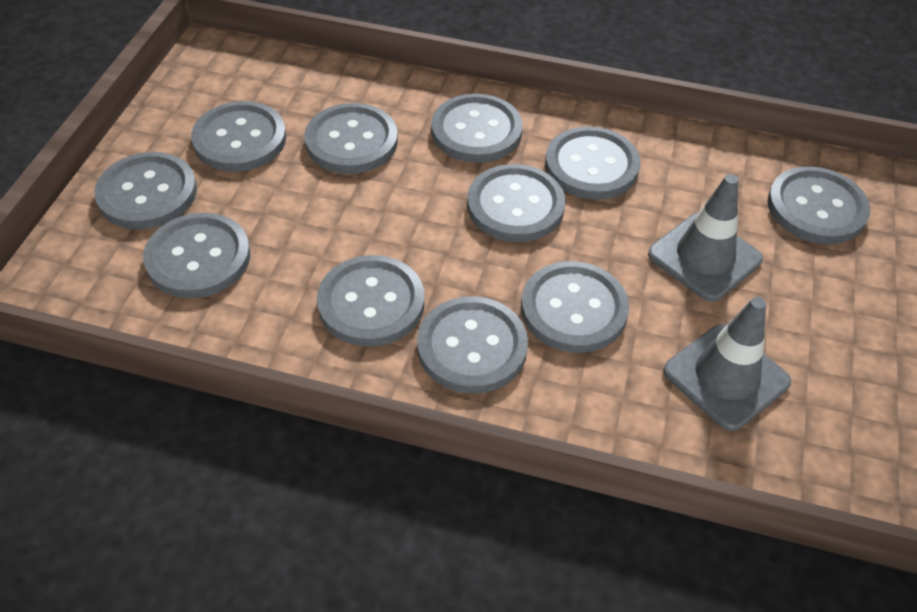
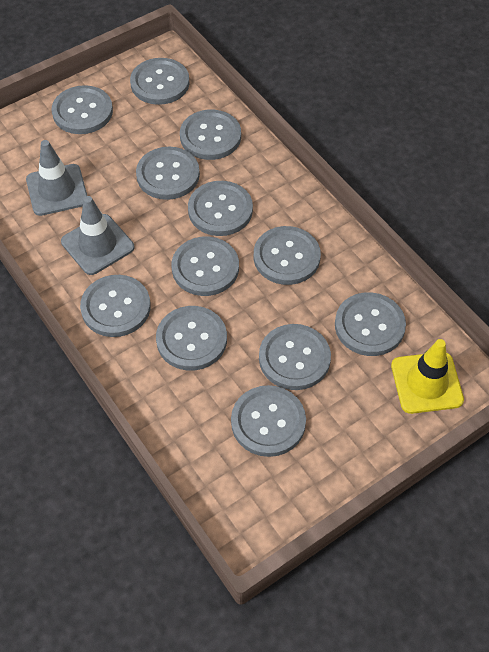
grey button: 11 -> 12
yellow traffic cone: 0 -> 1

